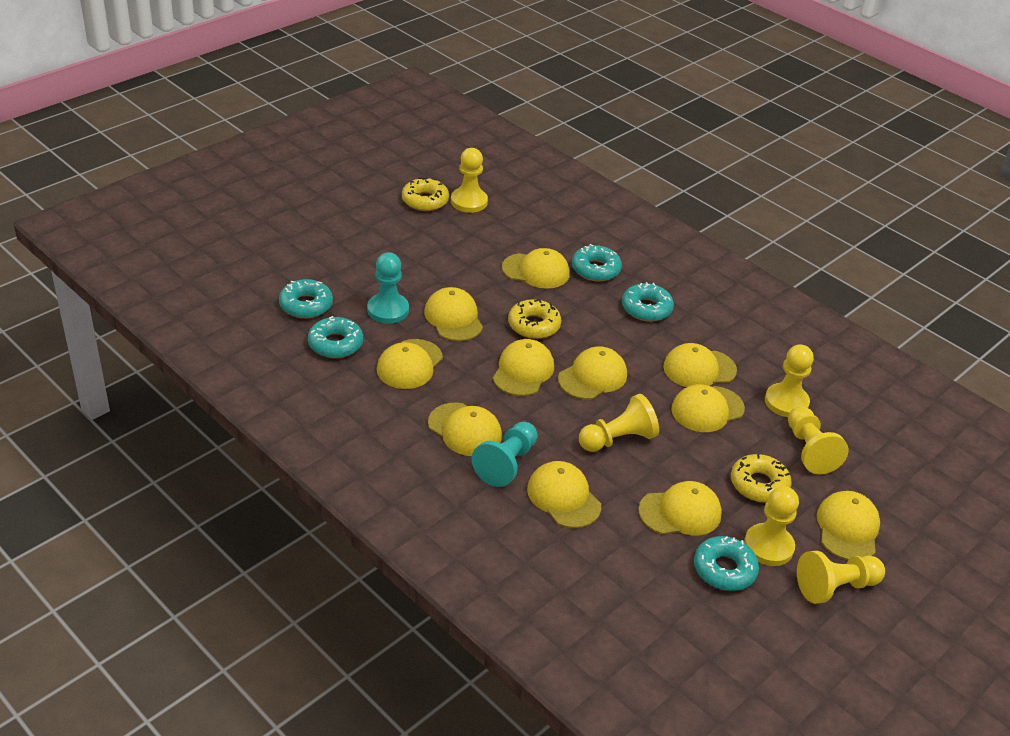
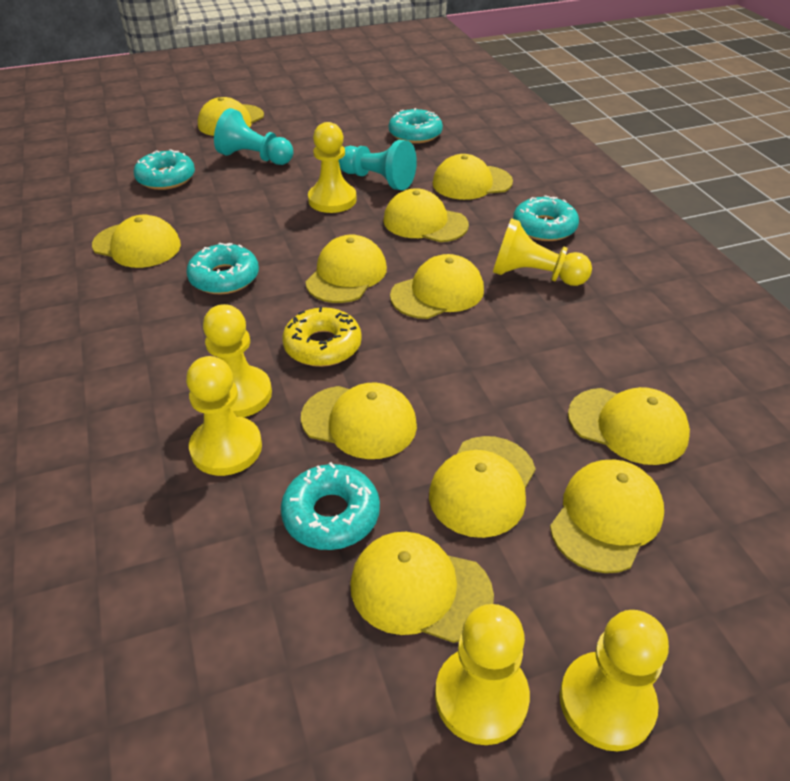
yellow donut: 3 -> 1

